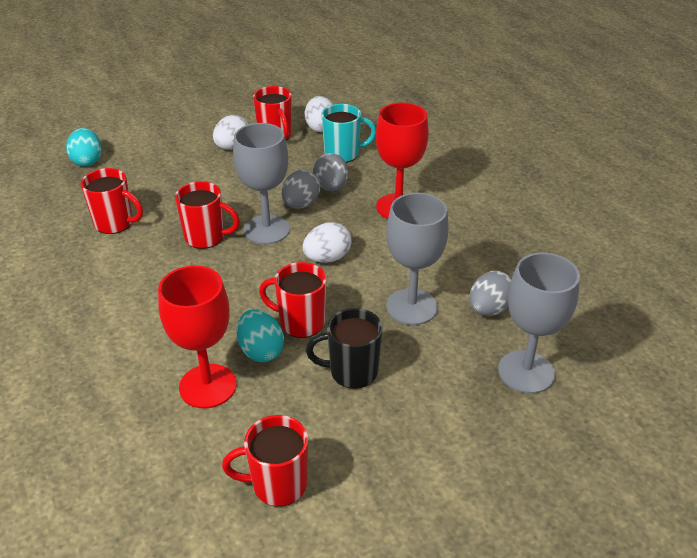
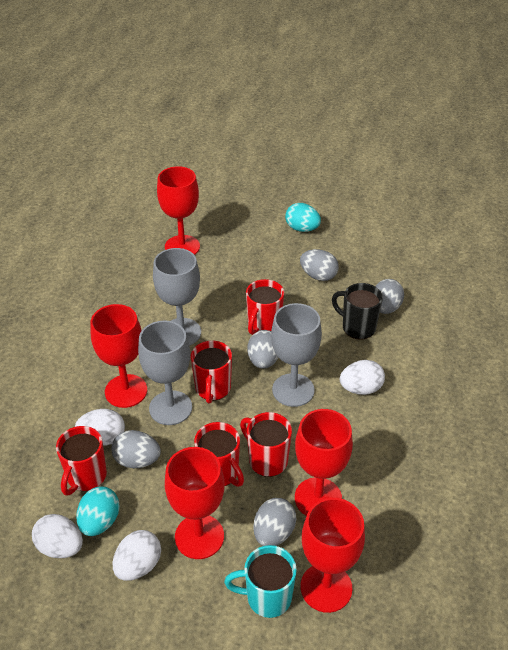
grey egg: 3 -> 5
red goblet: 2 -> 5
white egg: 3 -> 4

